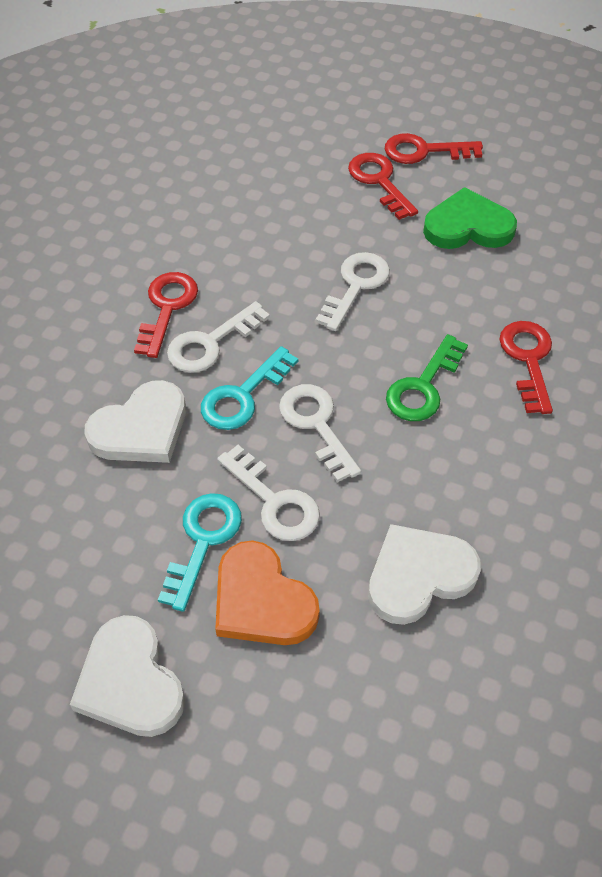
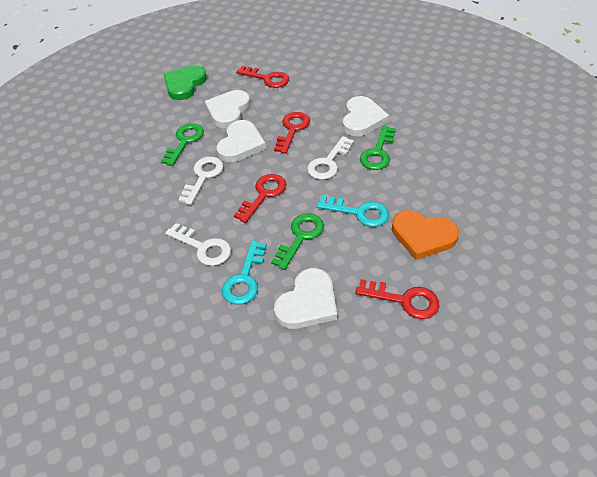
green key: 1 -> 3
white heart: 3 -> 4
white key: 4 -> 3

